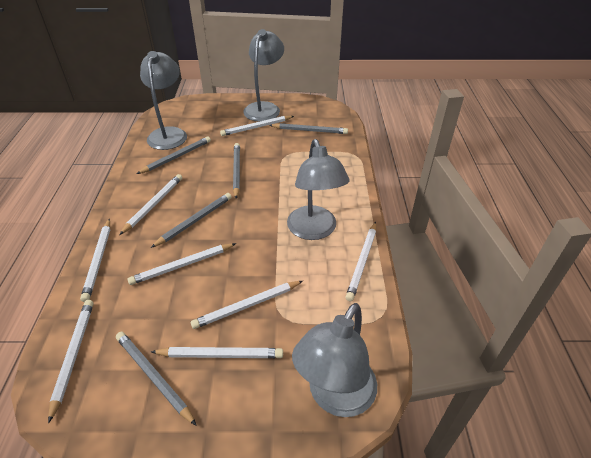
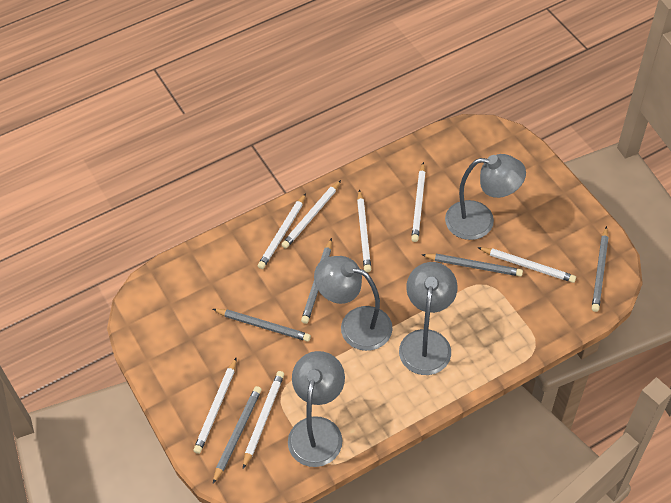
white pencil: 8 -> 7

